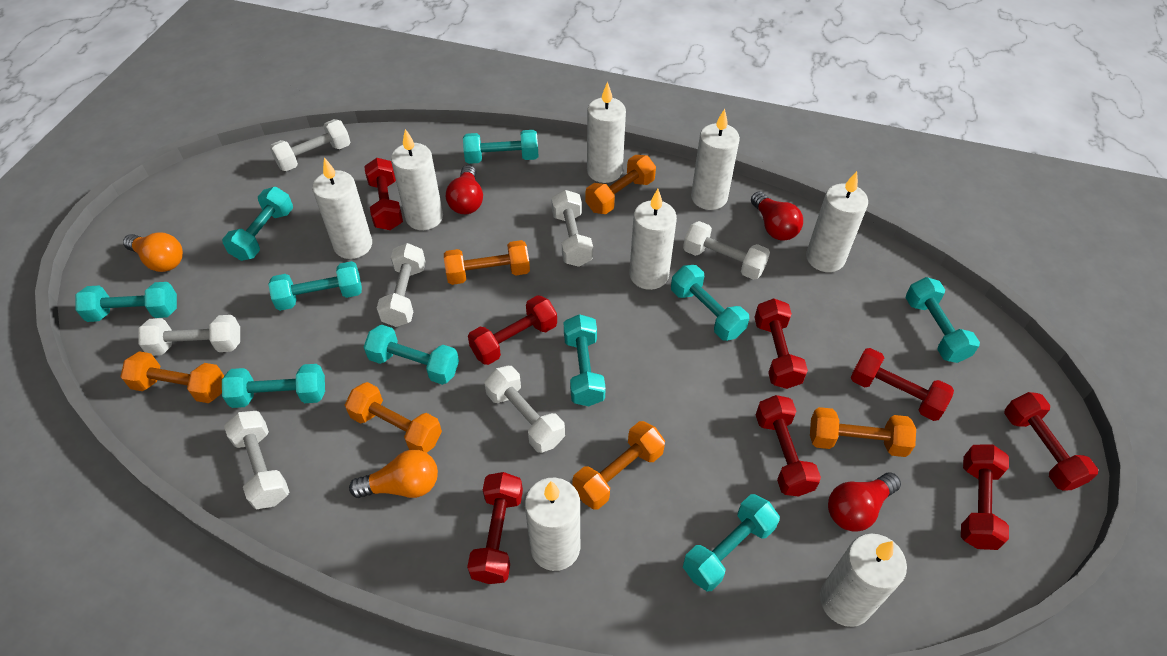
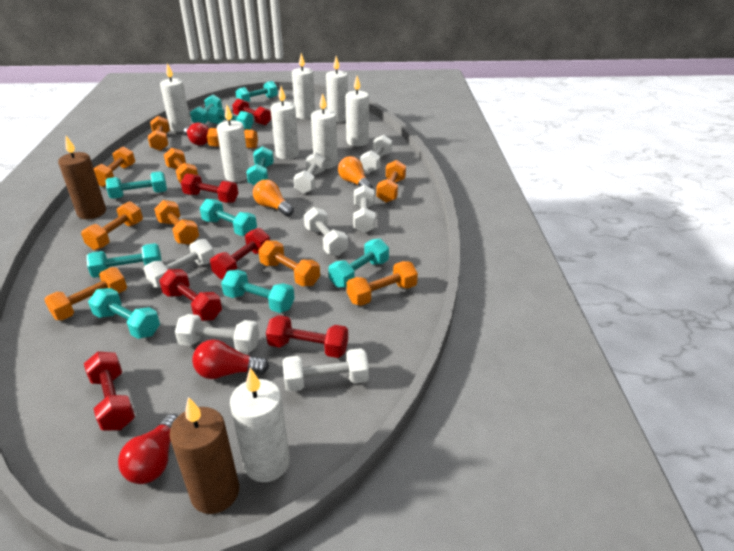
brown candle: 0 -> 2
orange dumbbell: 6 -> 10
red dumbbell: 8 -> 6

